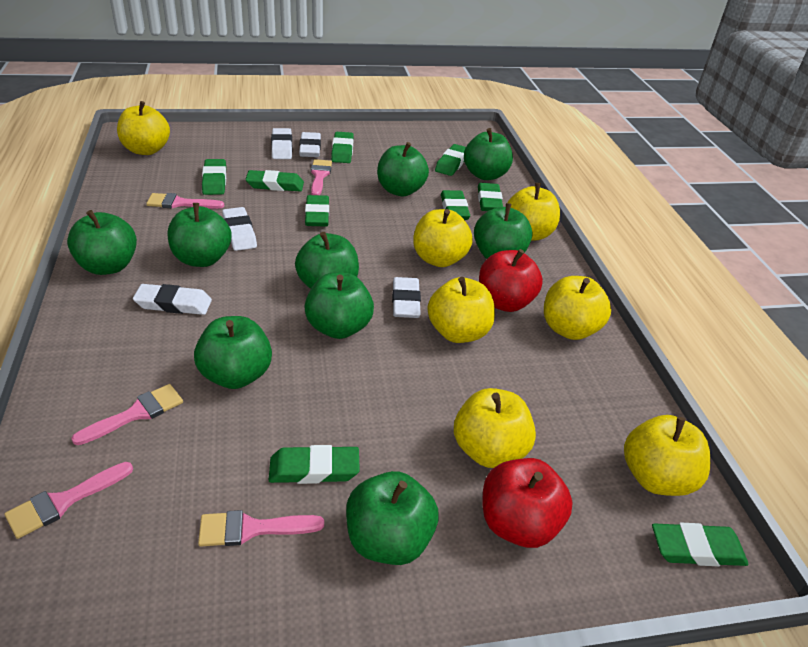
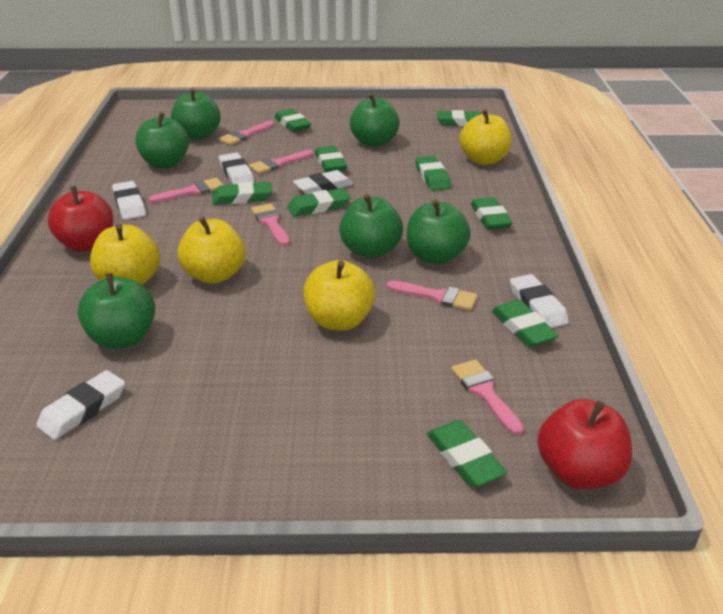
green apple: 9 -> 6
pink brush: 5 -> 6
yellow apple: 7 -> 4

